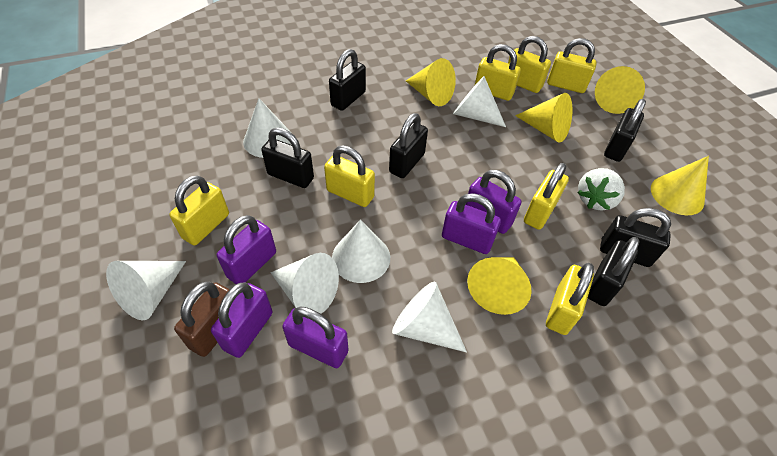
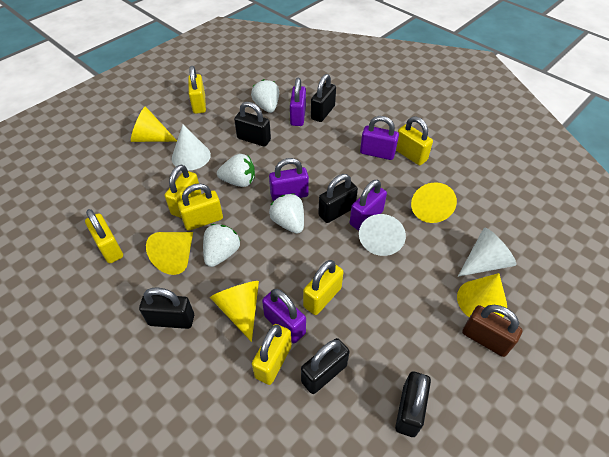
white cone: 6 -> 3
white strawberry: 1 -> 4

